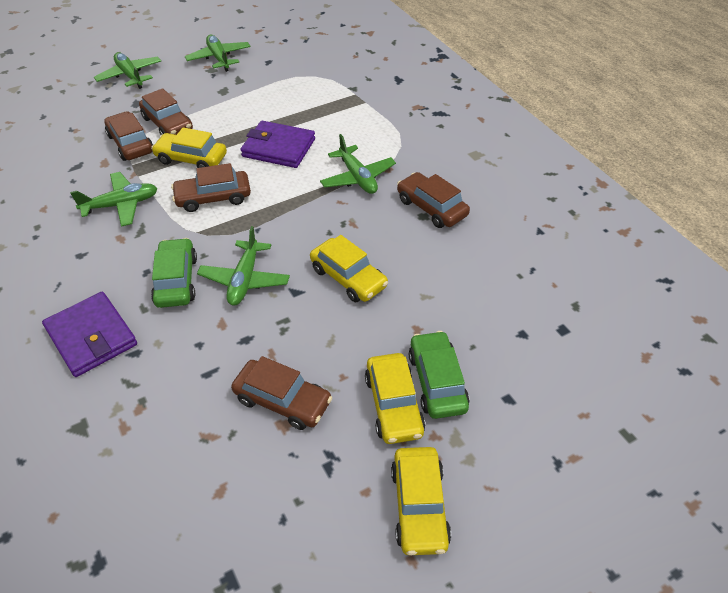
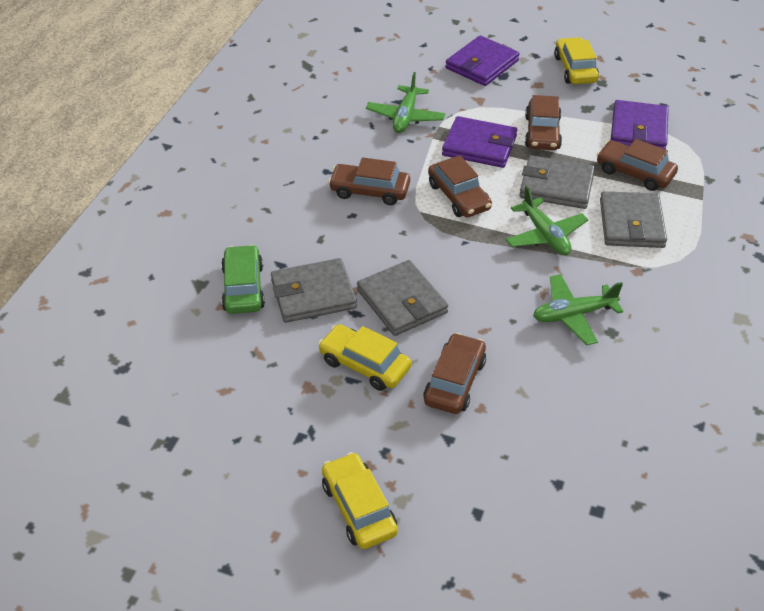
green car: 2 -> 1
green plane: 5 -> 3
grey wallet: 0 -> 4
purple wallet: 2 -> 3
yellow car: 4 -> 3

